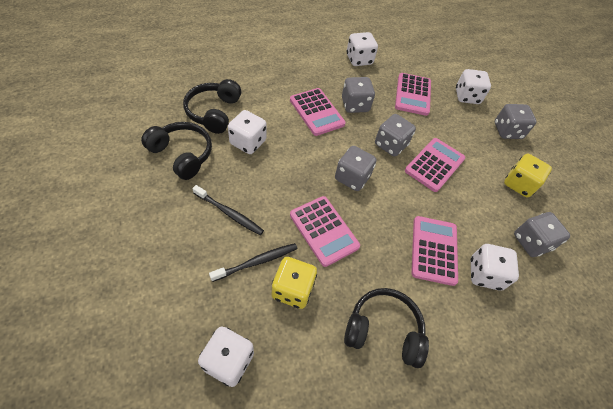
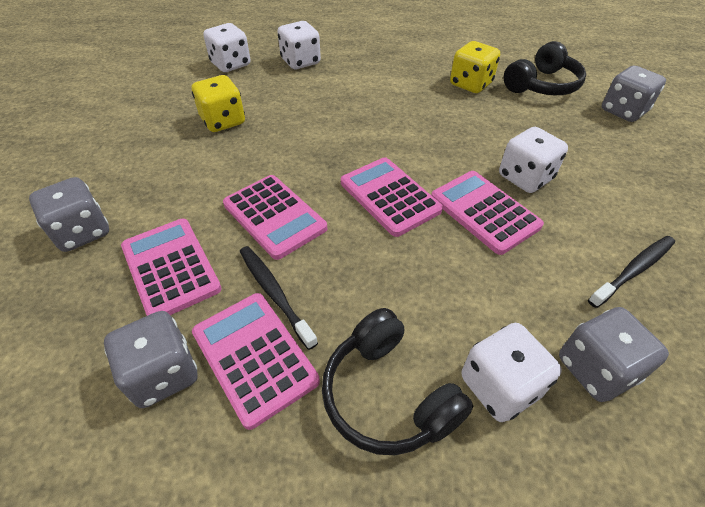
black headphones: 3 -> 2
grey dice: 5 -> 4
white dice: 5 -> 4

